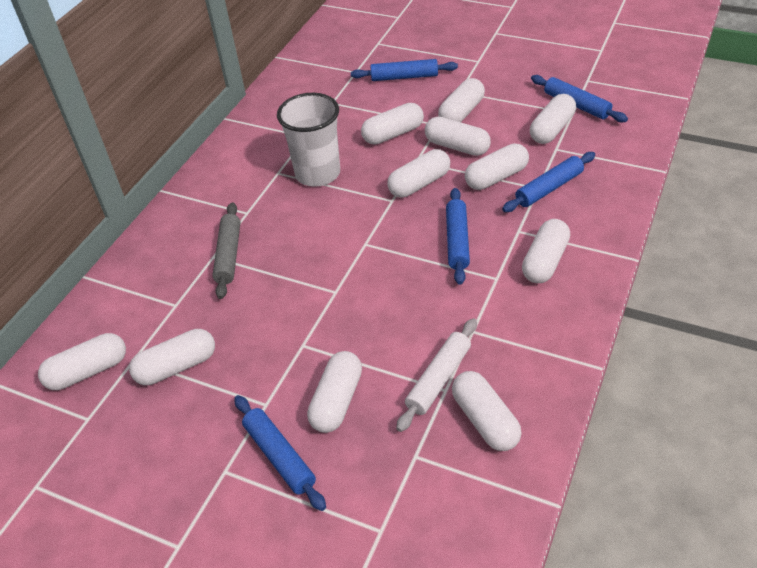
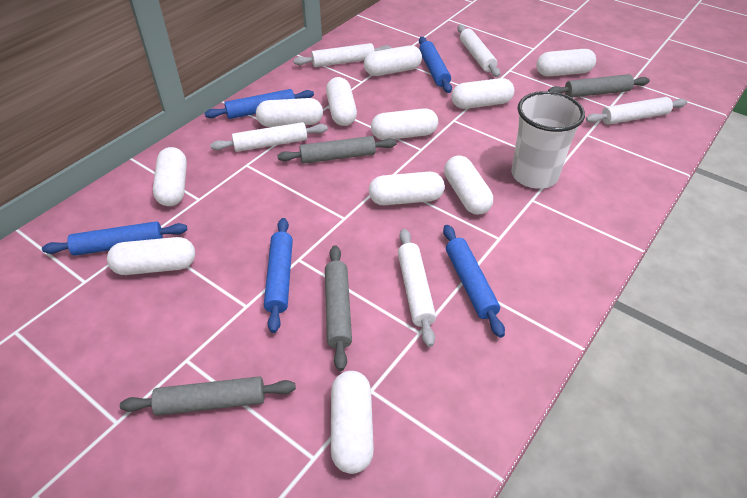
grey rolling pin: 1 -> 4
white rolling pin: 1 -> 5

